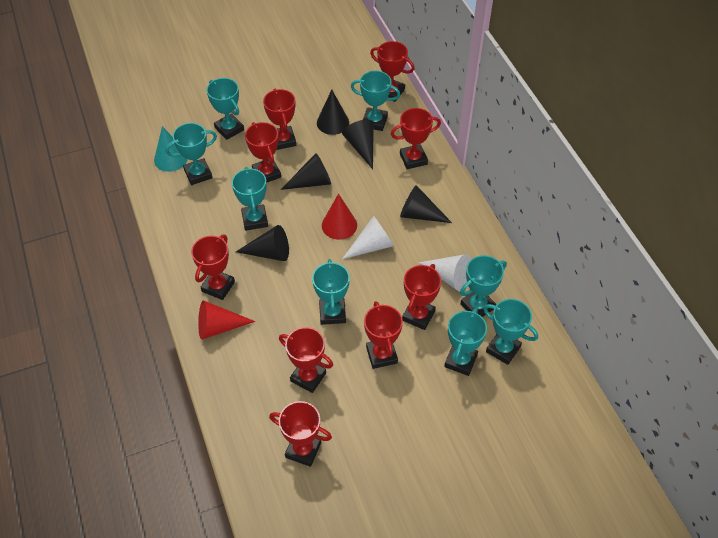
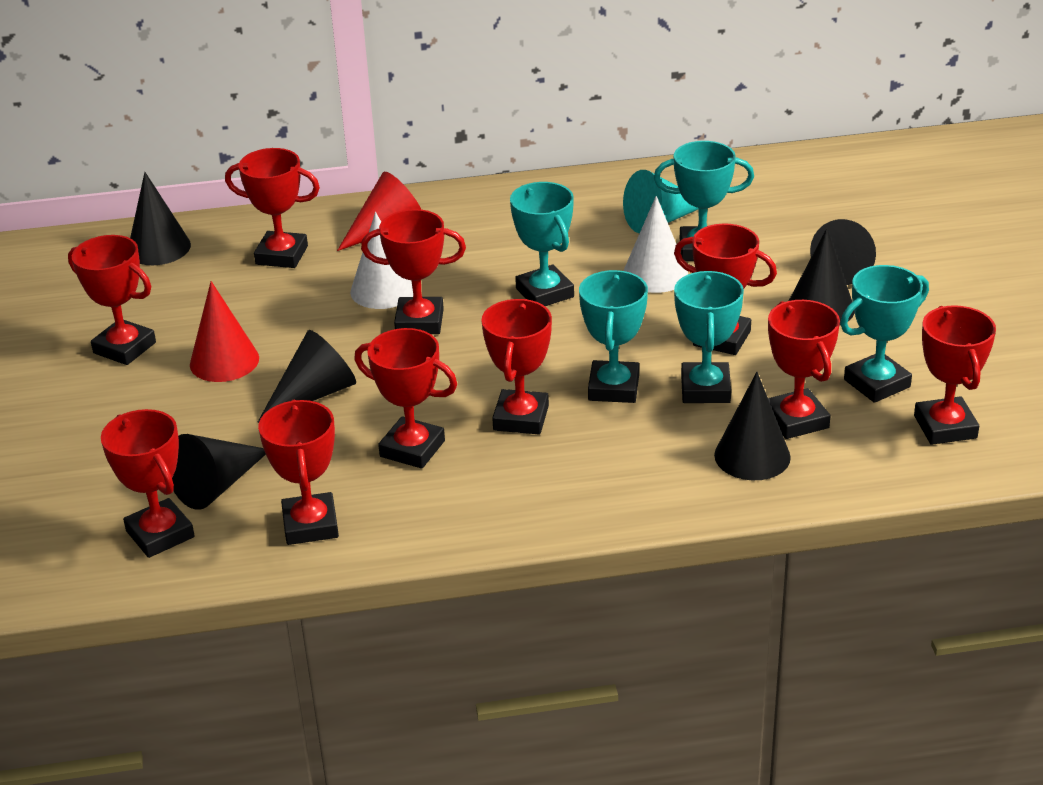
black cone: 5 -> 6
red trophy: 9 -> 10
turquoise trophy: 8 -> 5

